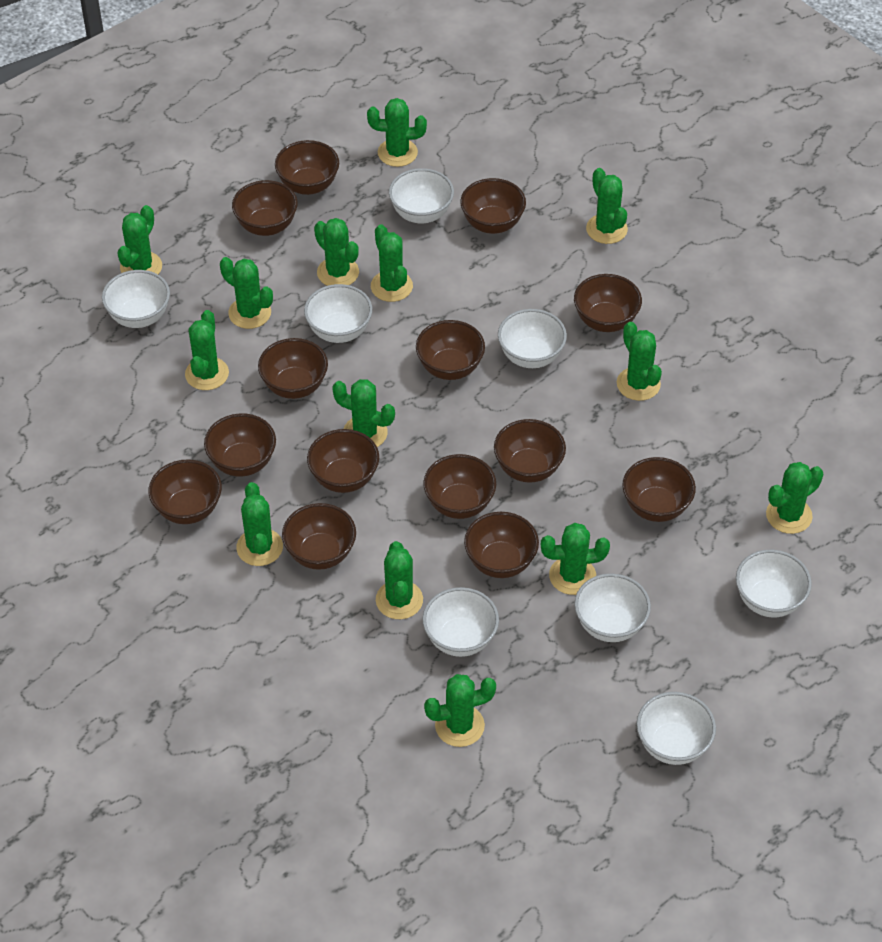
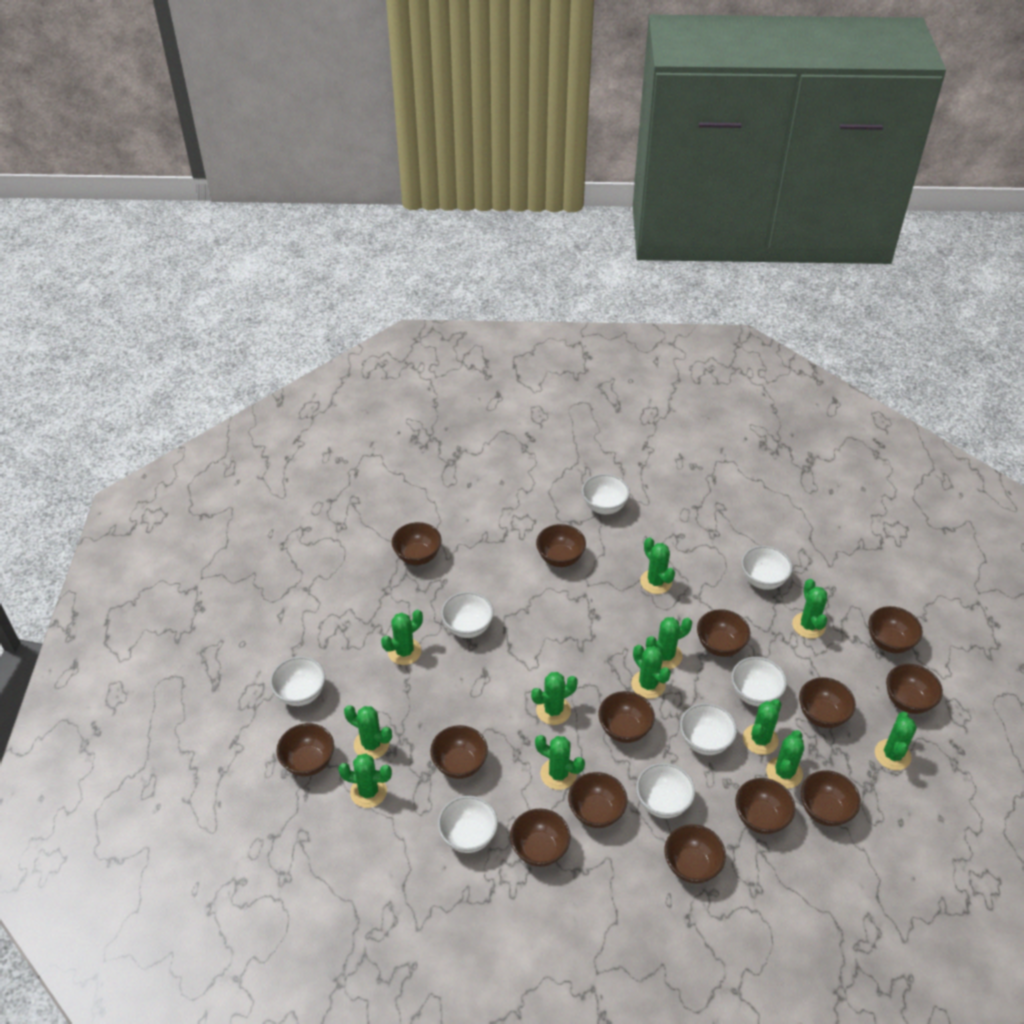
green cactus: 14 -> 12

